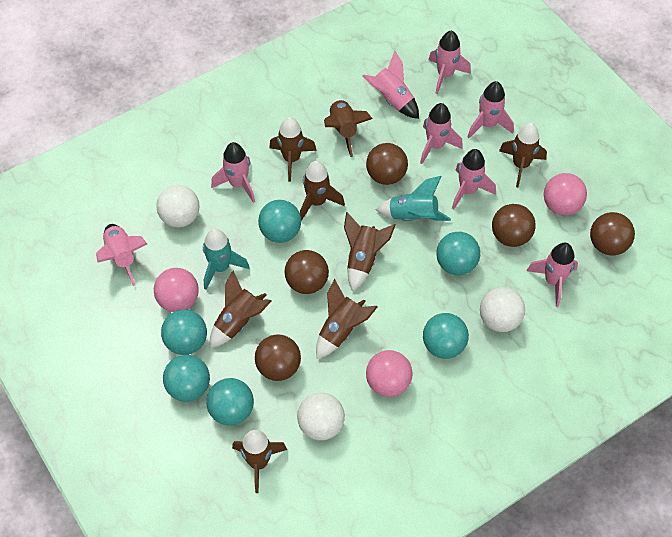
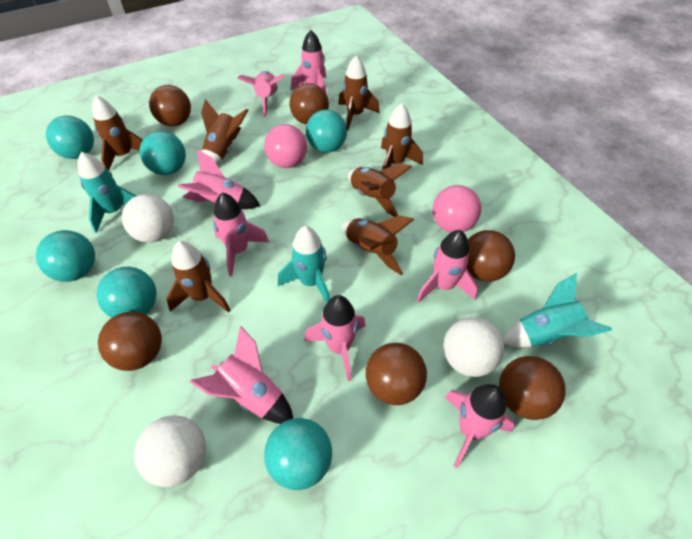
brown ball: 5 -> 6
brown rocket: 8 -> 7
pink ball: 3 -> 2
turquoise rocket: 2 -> 3

